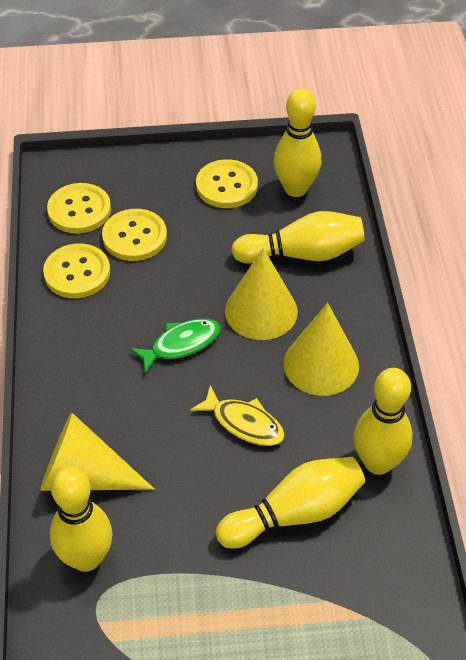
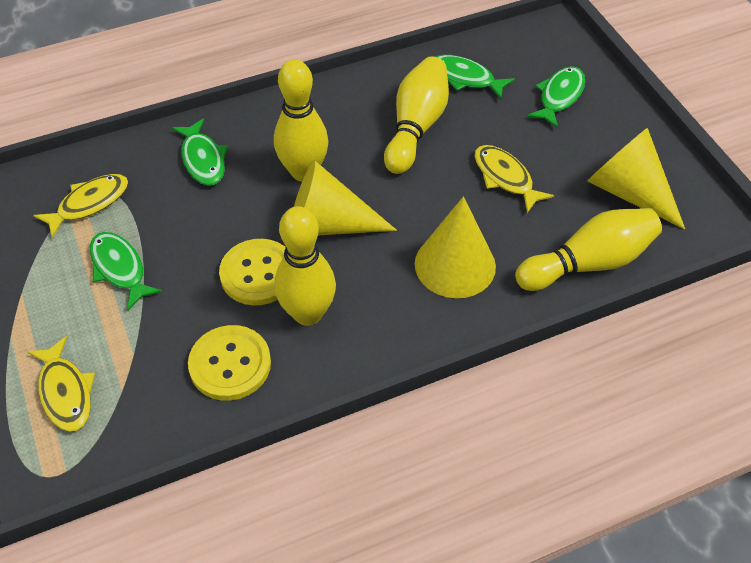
green fish: 1 -> 4
yellow bowling pin: 5 -> 4
yellow button: 4 -> 2
yellow fish: 1 -> 3

